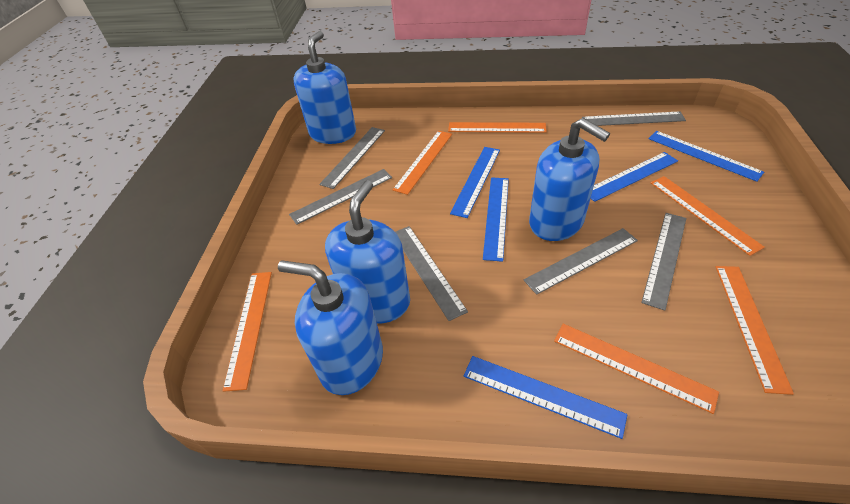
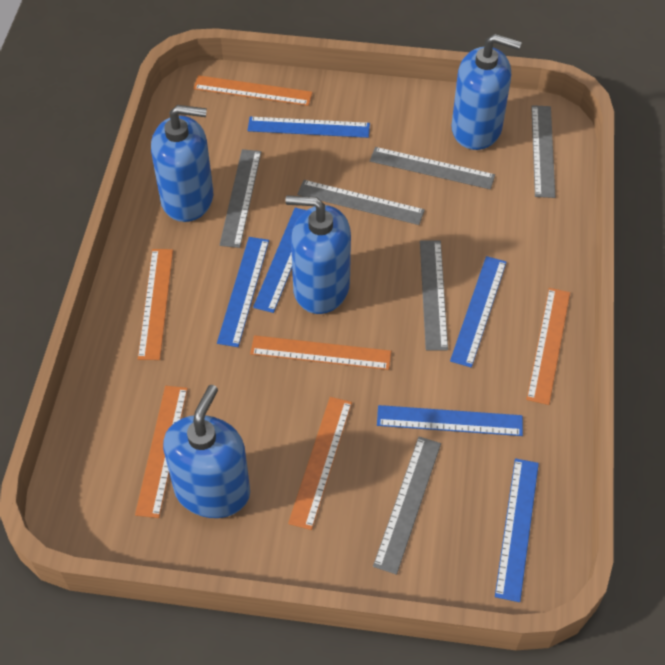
blue ruler: 5 -> 6

